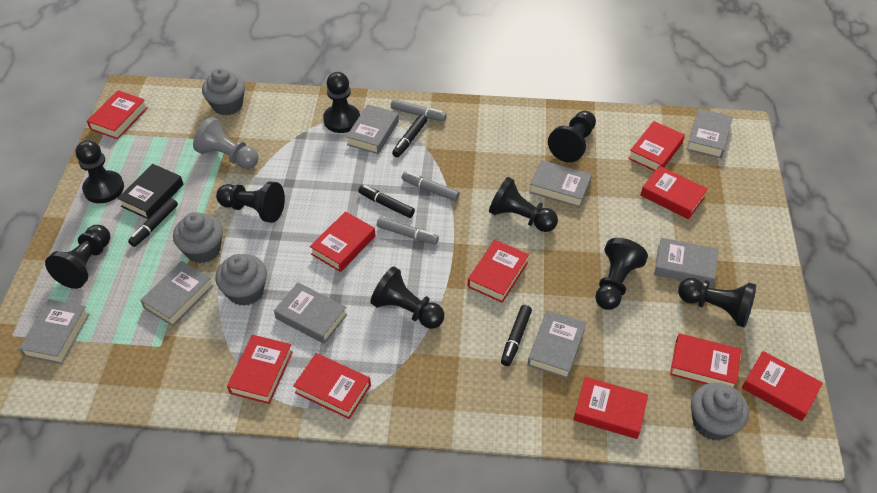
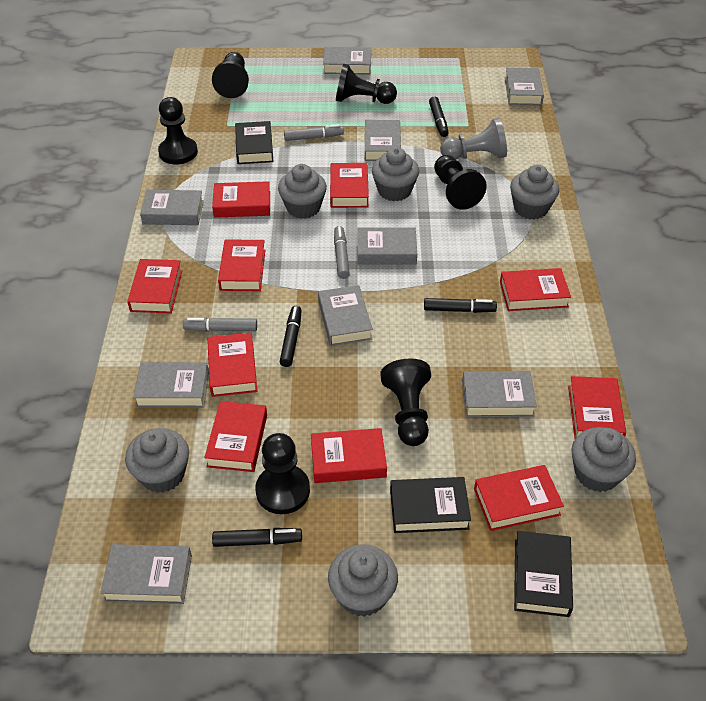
black book: 1 -> 3
black pawn: 9 -> 6
grey book: 8 -> 9
grey cupcake: 4 -> 6

